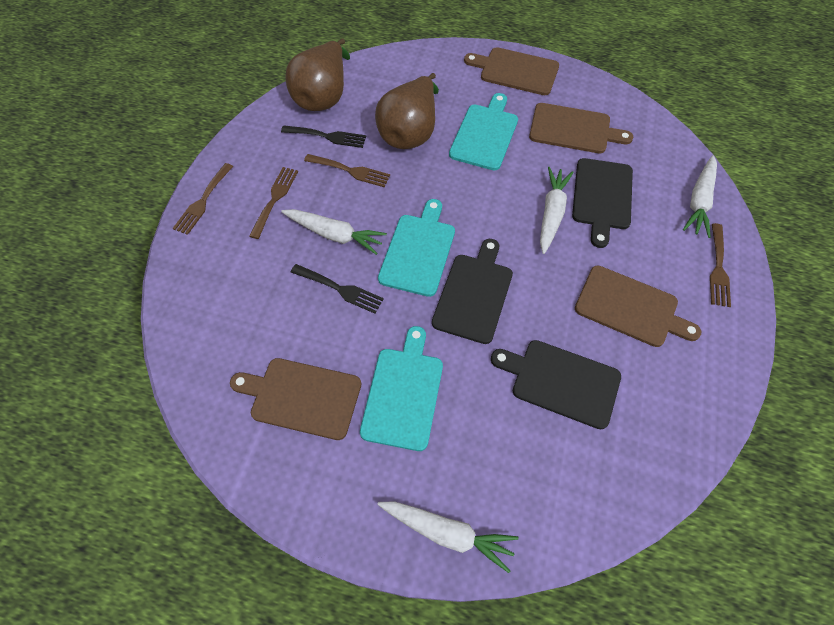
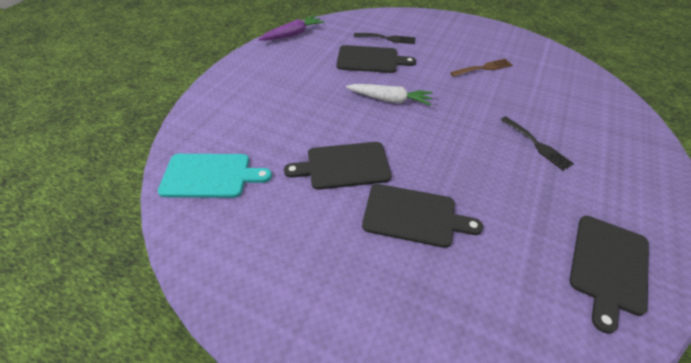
black cutting board: 3 -> 4
brown cutting board: 4 -> 0
brown fork: 4 -> 1
brown pear: 2 -> 0
purple carrot: 0 -> 1
turquoise cutting board: 3 -> 1
white carrot: 4 -> 1

